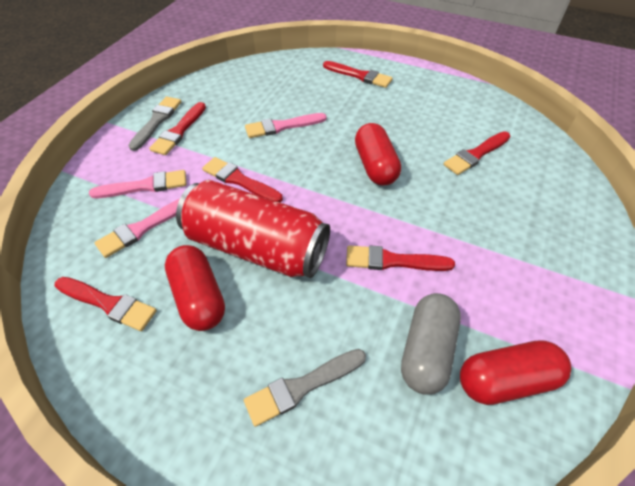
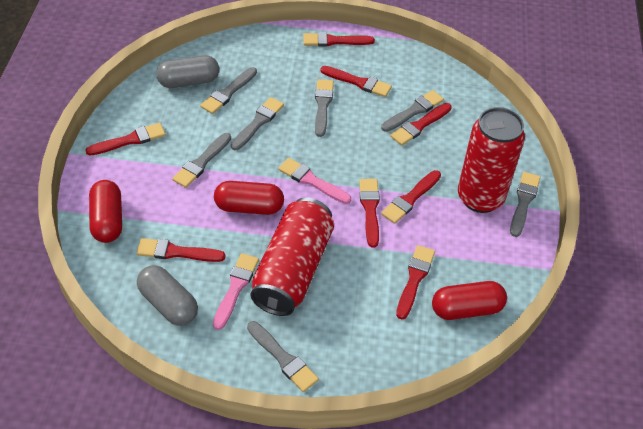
grey brush: 2 -> 7
grey capsule: 1 -> 2
pink brush: 3 -> 2
red brush: 6 -> 8
red can: 1 -> 2

